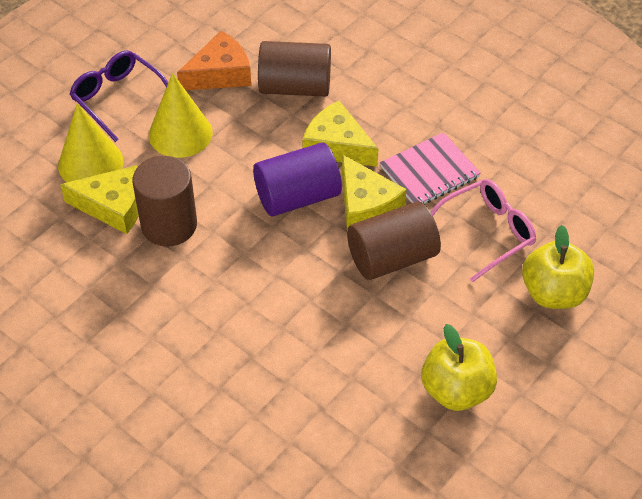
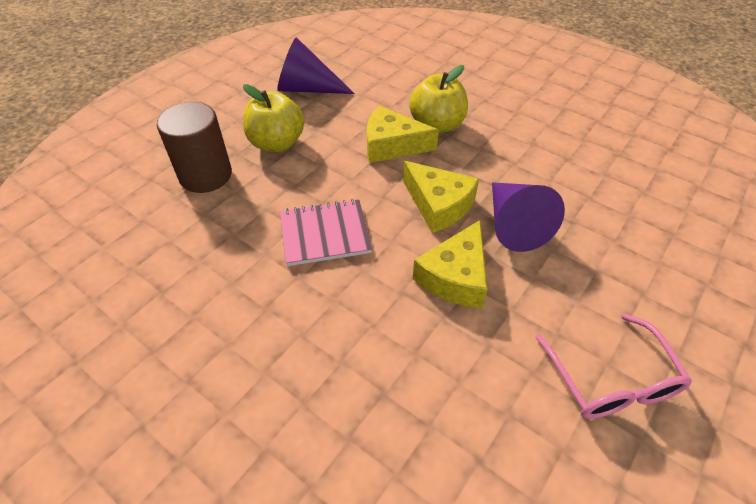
brown cylinder: 3 -> 1
orange cheese: 1 -> 0
purple cone: 0 -> 2
purple cylinder: 1 -> 0
purple glasses: 1 -> 0
yellow cone: 2 -> 0

